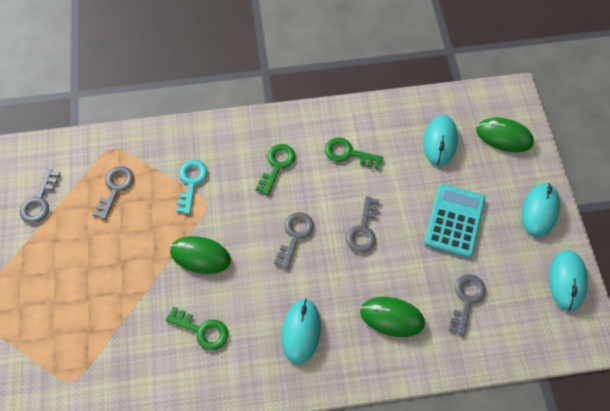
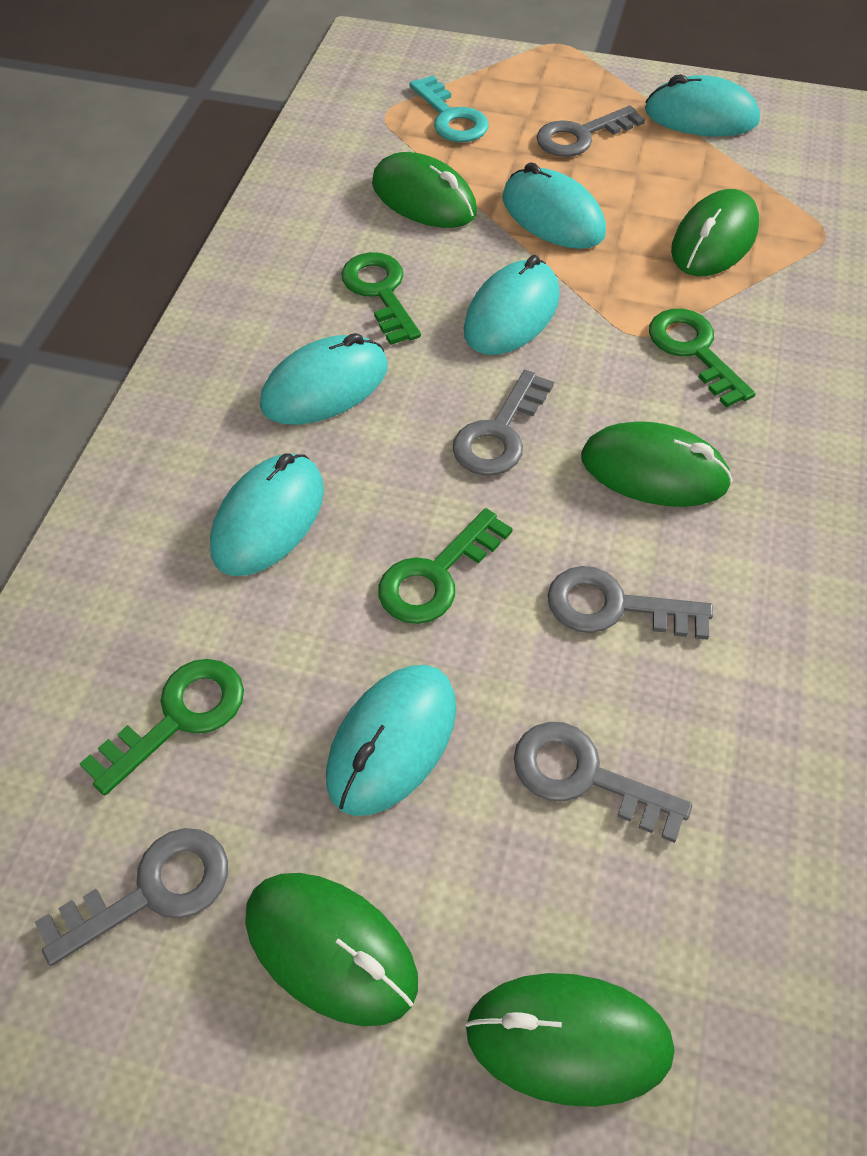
green key: 3 -> 4
green mouse: 3 -> 5
turquoise calculator: 1 -> 0
turquoise mouse: 4 -> 6

